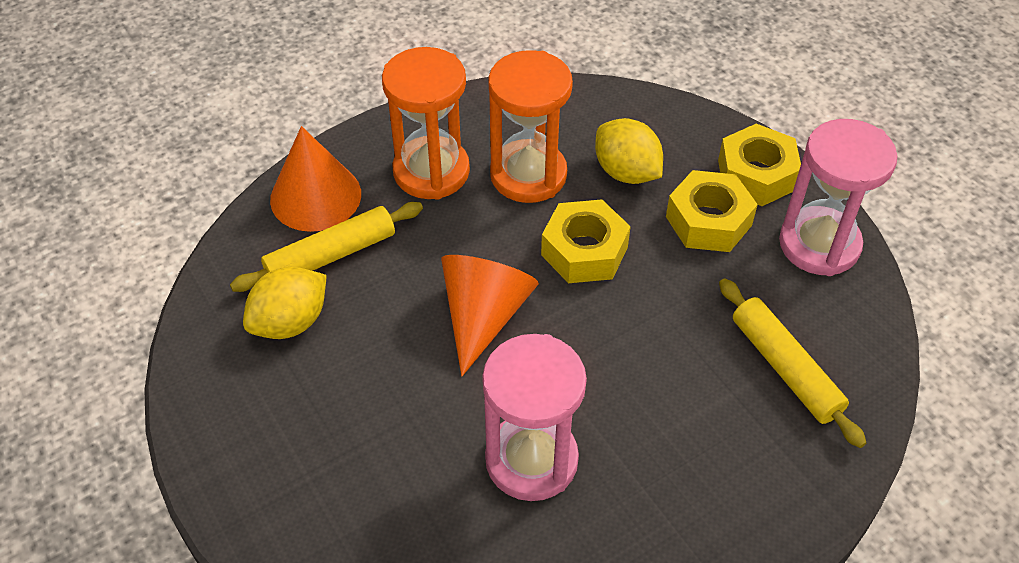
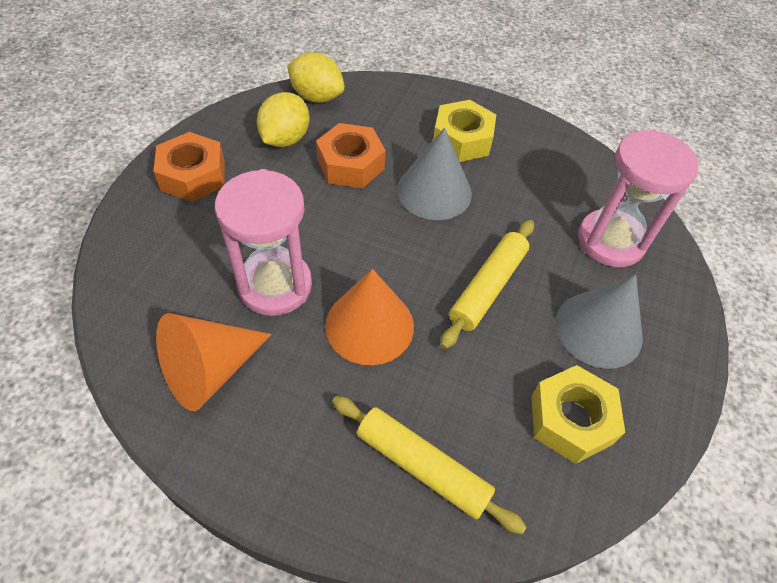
grey cone: 0 -> 2
orange hourglass: 2 -> 0
orange nut: 0 -> 2
yellow nut: 3 -> 2

